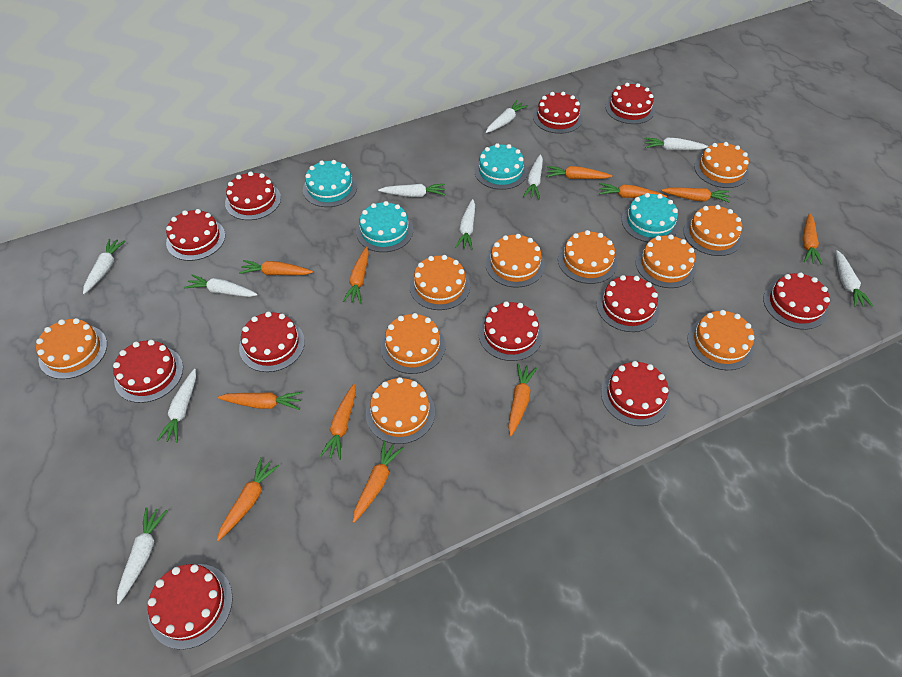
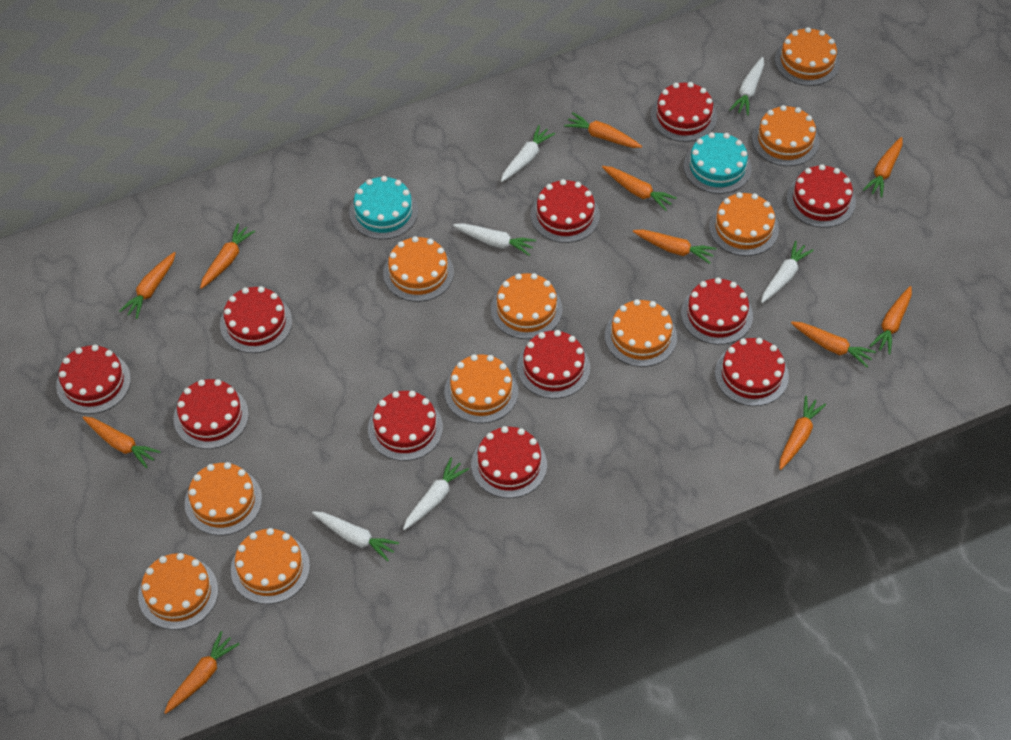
turquoise cake: 4 -> 2
white carrot: 10 -> 6

